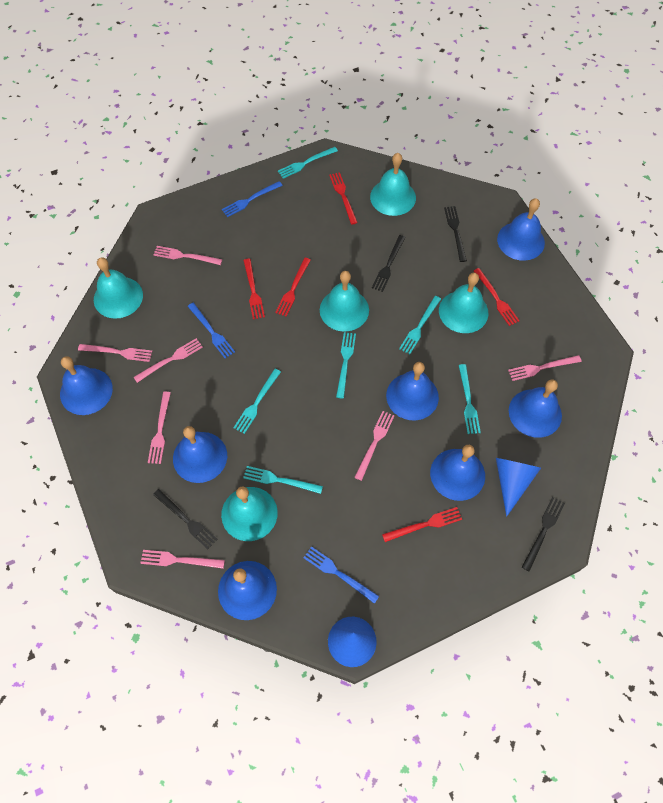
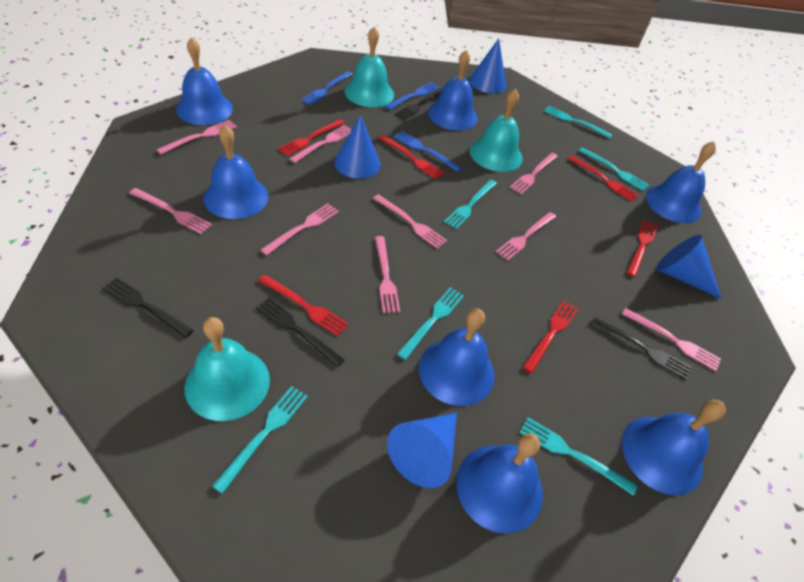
blue cone: 2 -> 4
pink fork: 7 -> 9
red fork: 5 -> 6
turquoise bell: 5 -> 3

